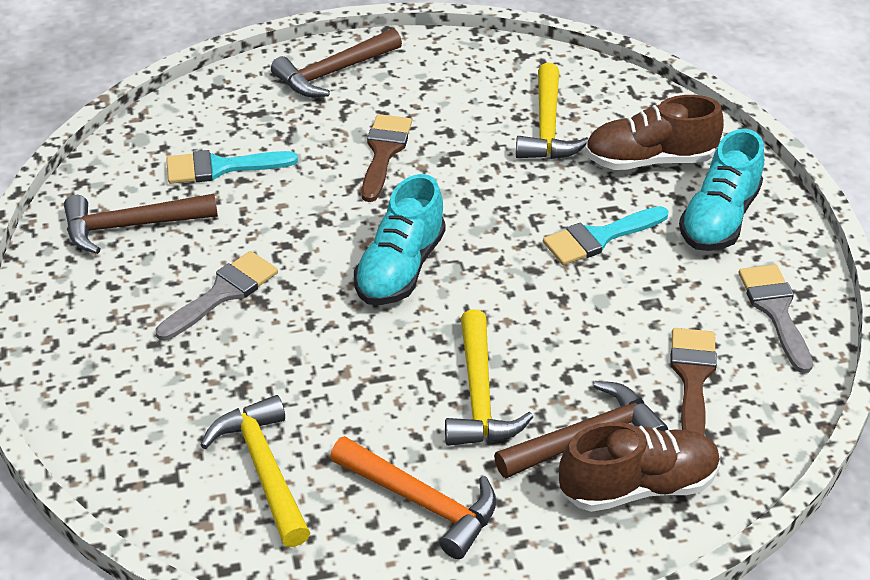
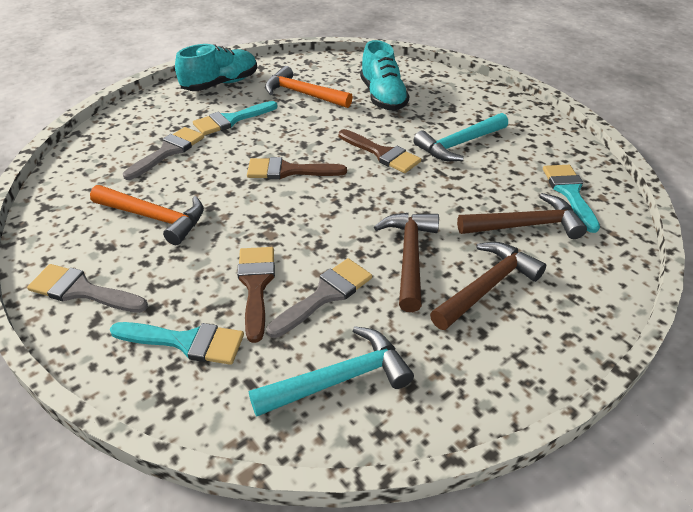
brown brush: 2 -> 3
brown shoe: 2 -> 0
grey brush: 2 -> 3
orange hammer: 1 -> 2
turquoise brush: 2 -> 3
turquoise hammer: 0 -> 2
yellow hammer: 3 -> 0

